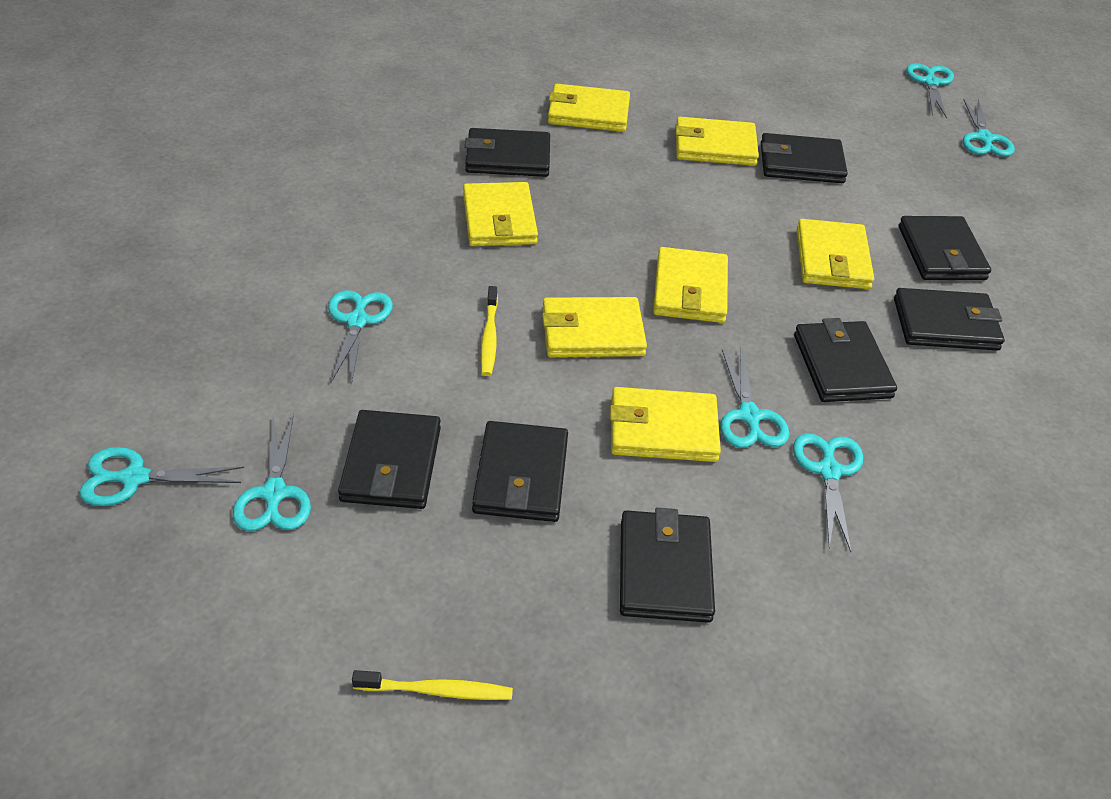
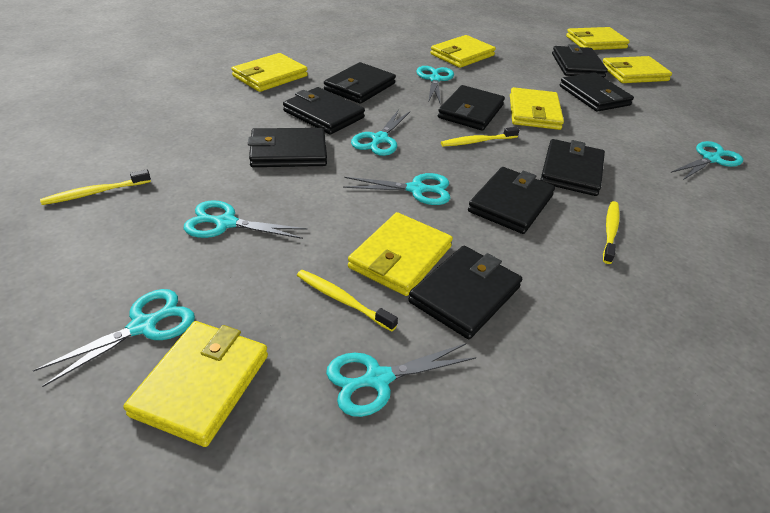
black wallet: 8 -> 9
yellow toothbrush: 2 -> 4

